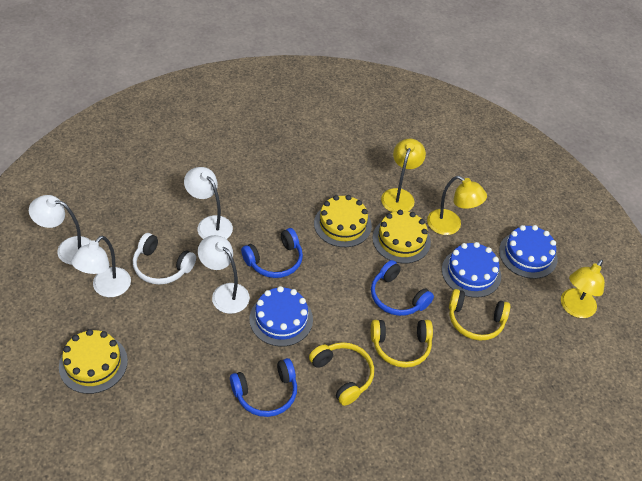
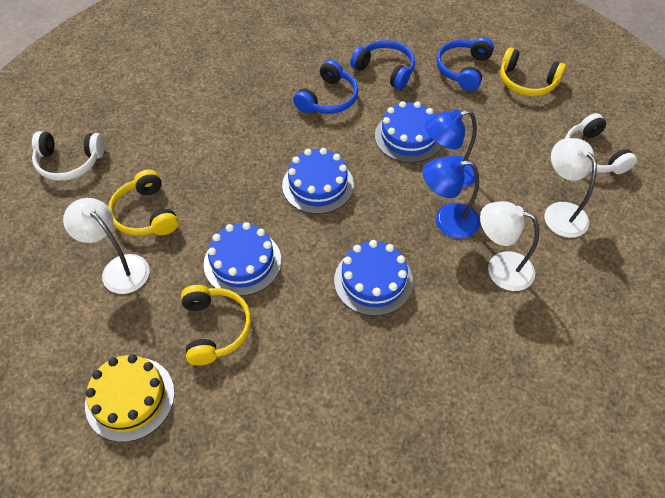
blue cake: 3 -> 4
blue lamp: 0 -> 2
white headphones: 1 -> 2
white lamp: 4 -> 3
yellow cake: 3 -> 1
yellow lamp: 3 -> 0

